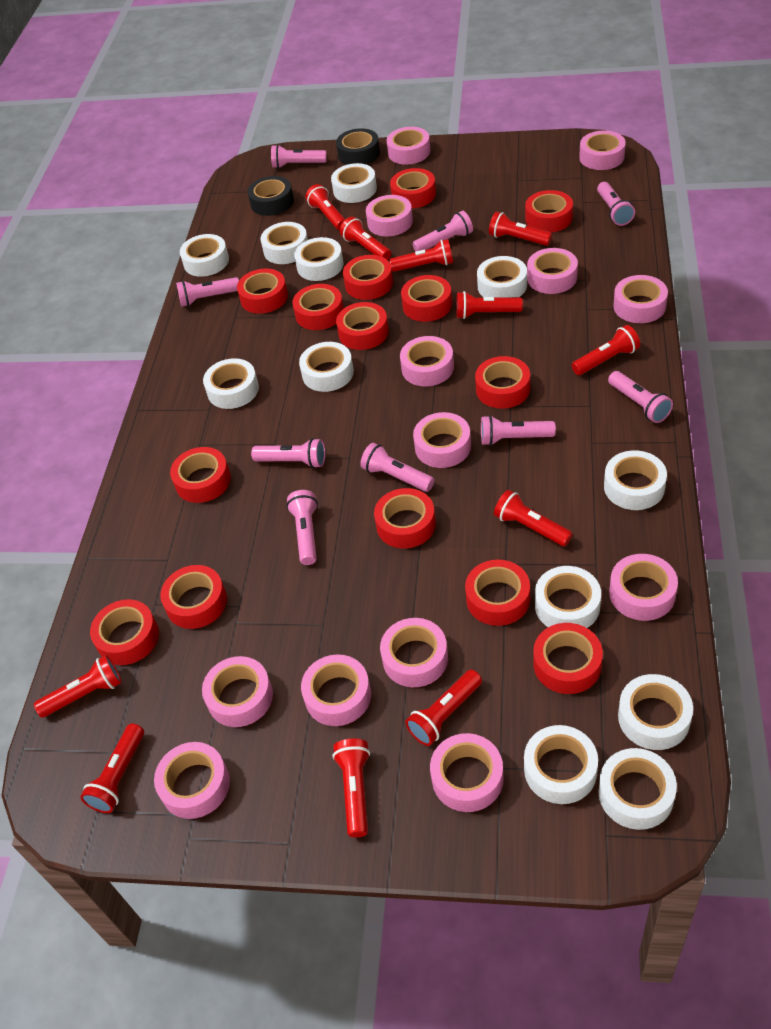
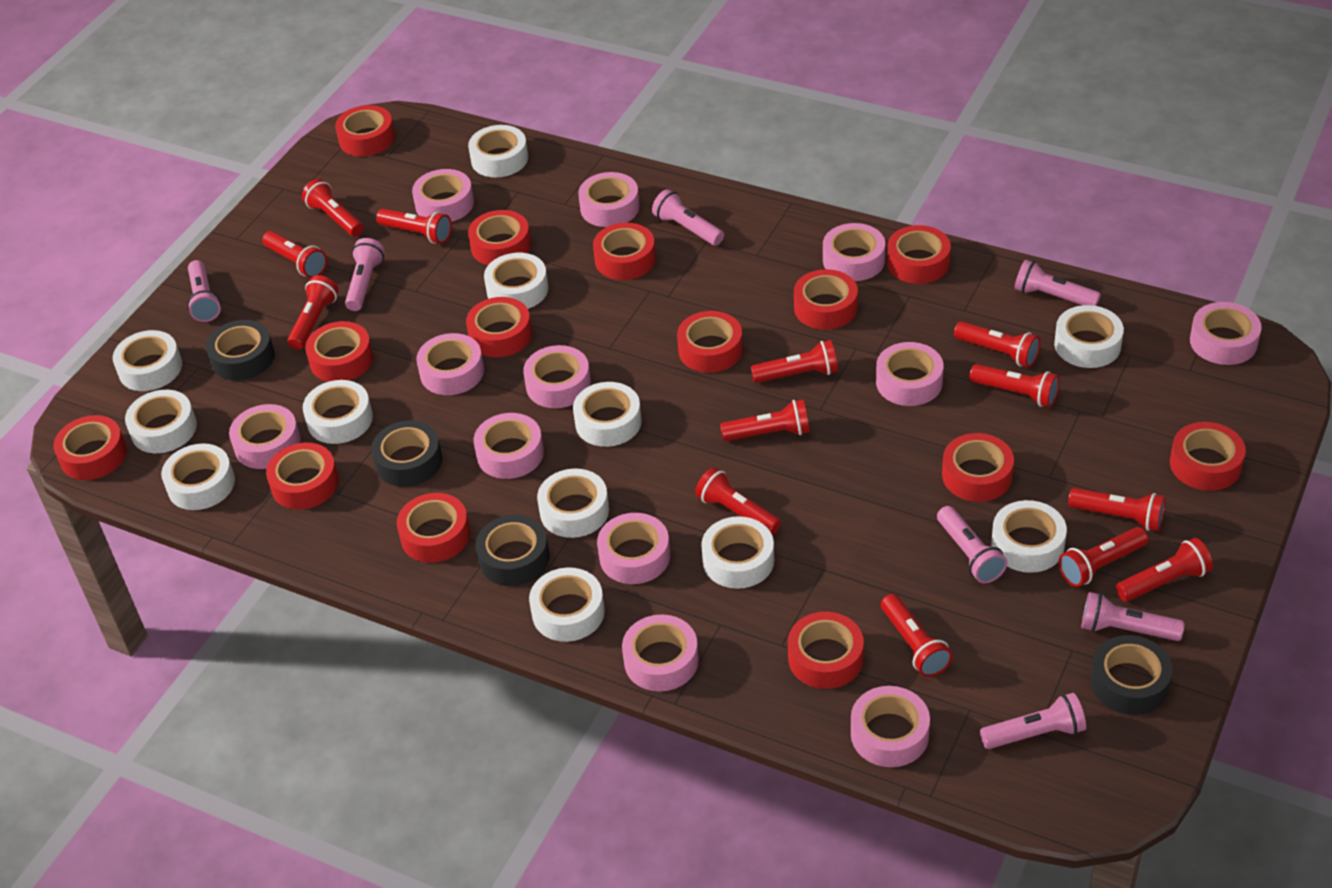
black tape: 2 -> 4
pink flashlight: 9 -> 7
pink tape: 13 -> 12
red flashlight: 11 -> 13

